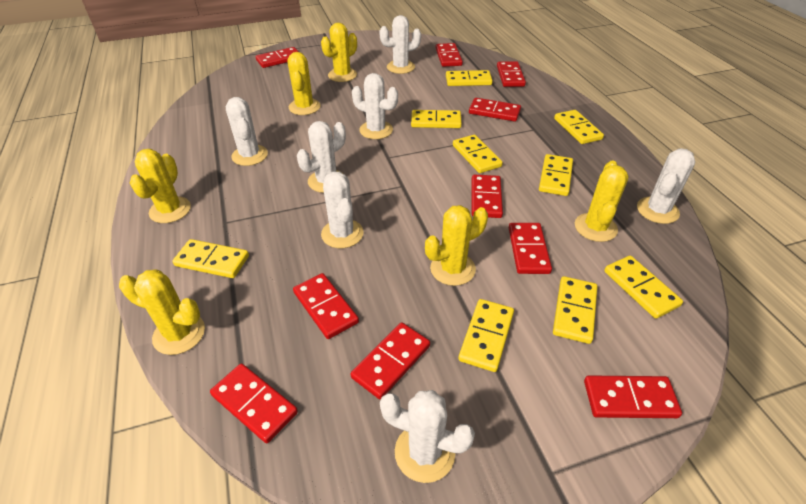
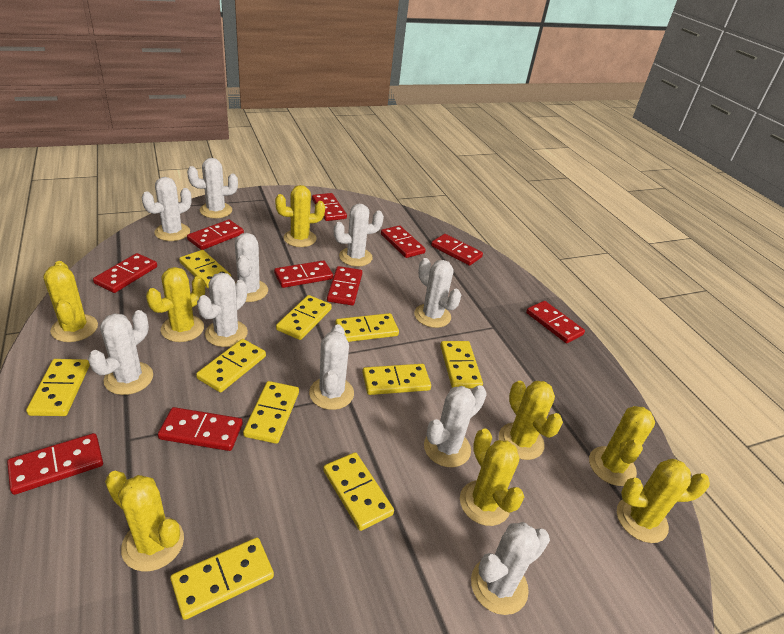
white cactus: 7 -> 10
yellow cactus: 6 -> 8
yellow domino: 9 -> 10

